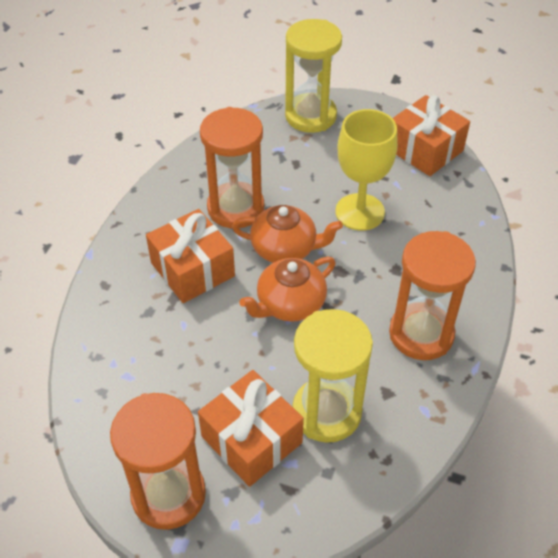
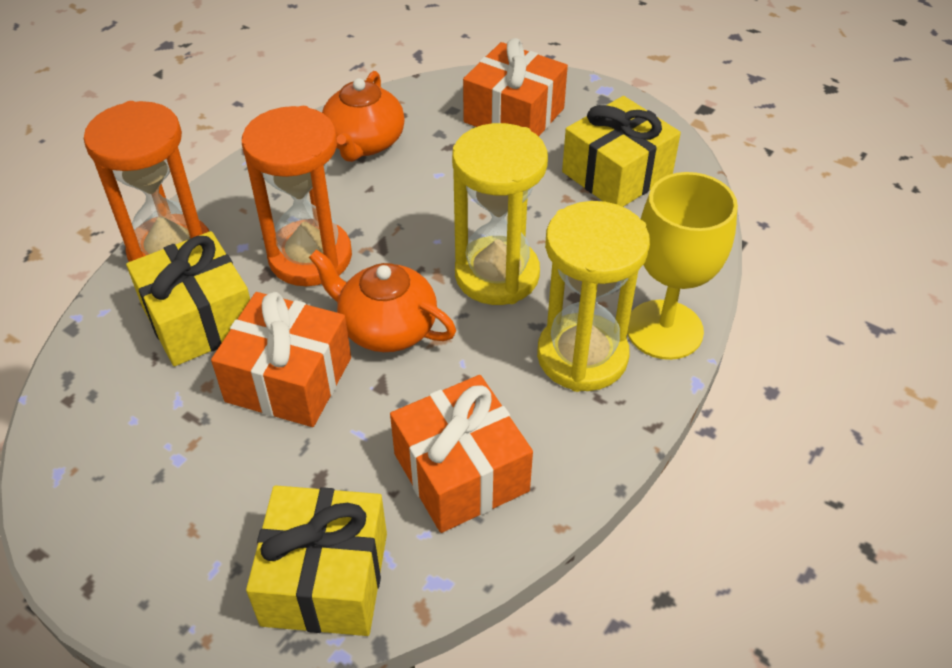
orange hourglass: 3 -> 2
yellow gift: 0 -> 3

